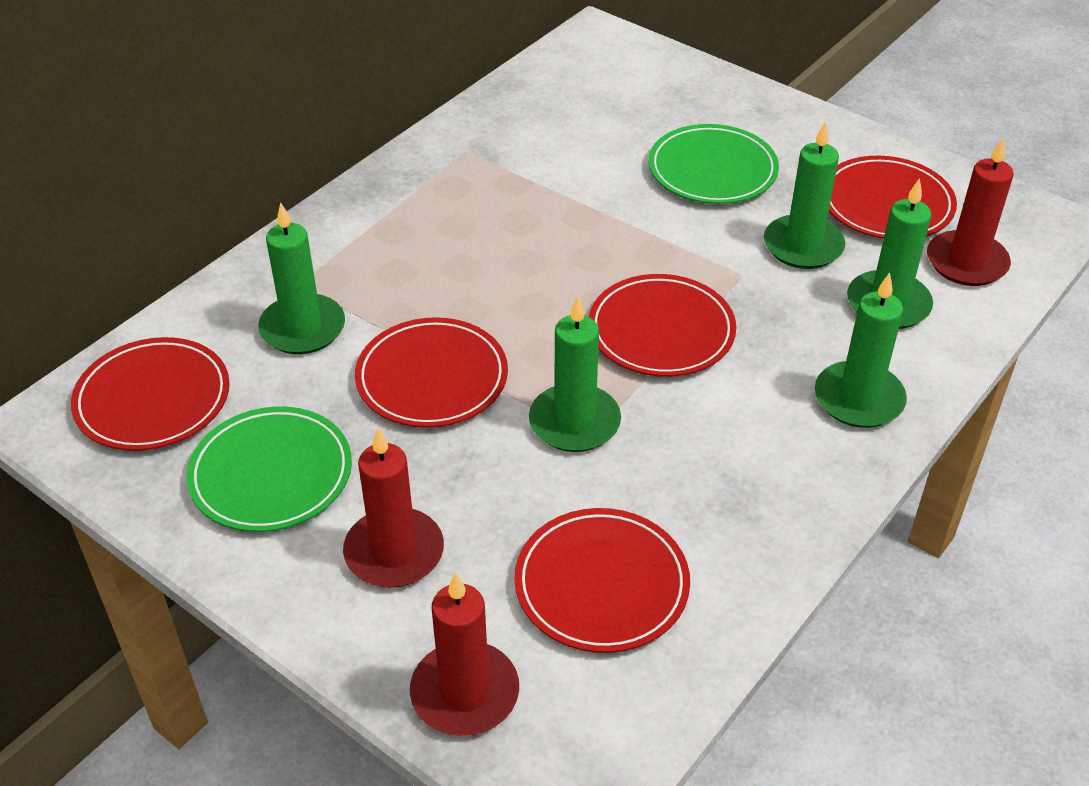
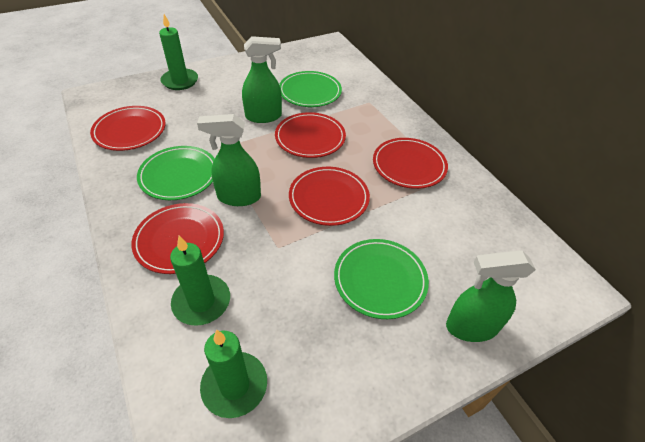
green candle: 5 -> 3
green plate: 2 -> 3
green spray bottle: 0 -> 3
red candle: 3 -> 0

